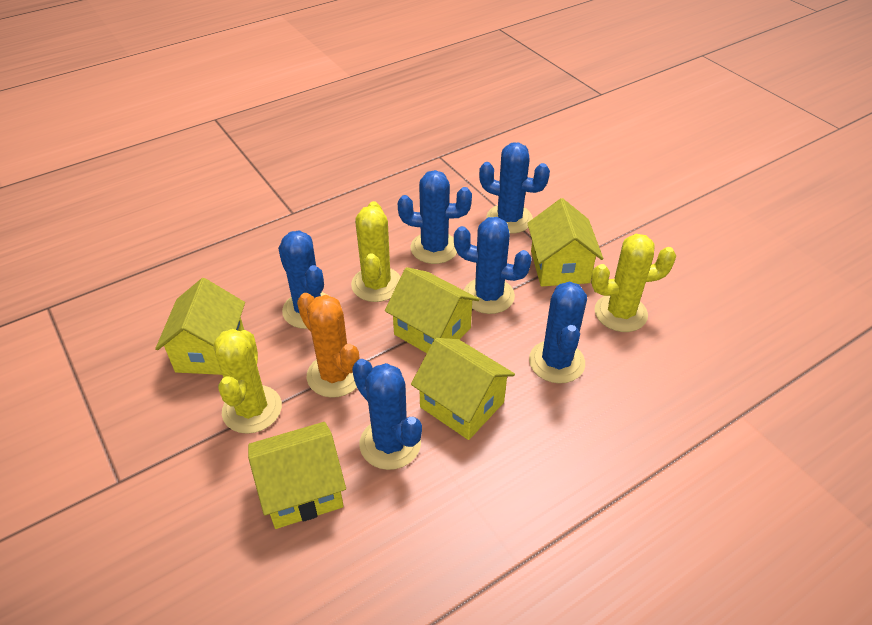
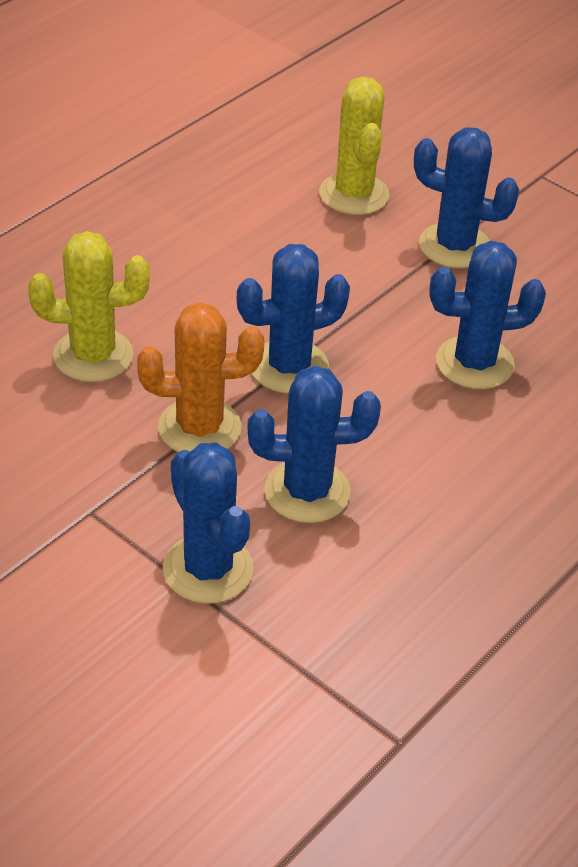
blue cactus: 6 -> 5
yellow cactus: 3 -> 2
yellow house: 5 -> 0

